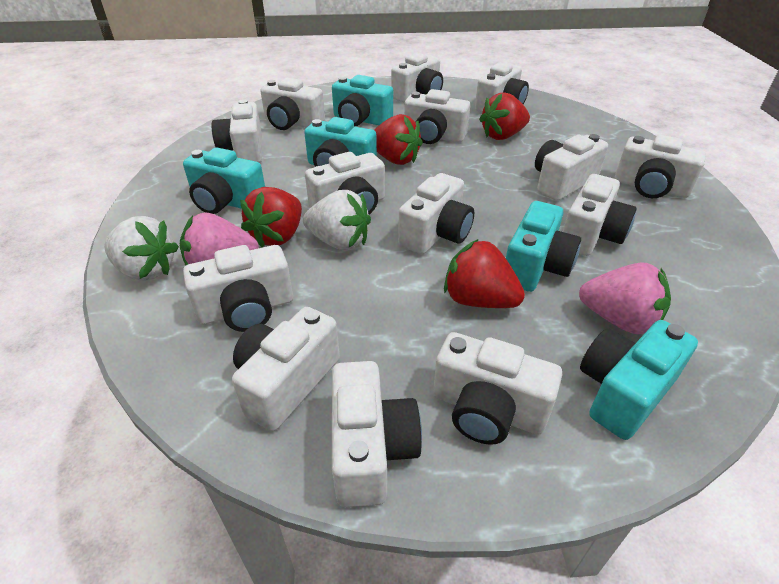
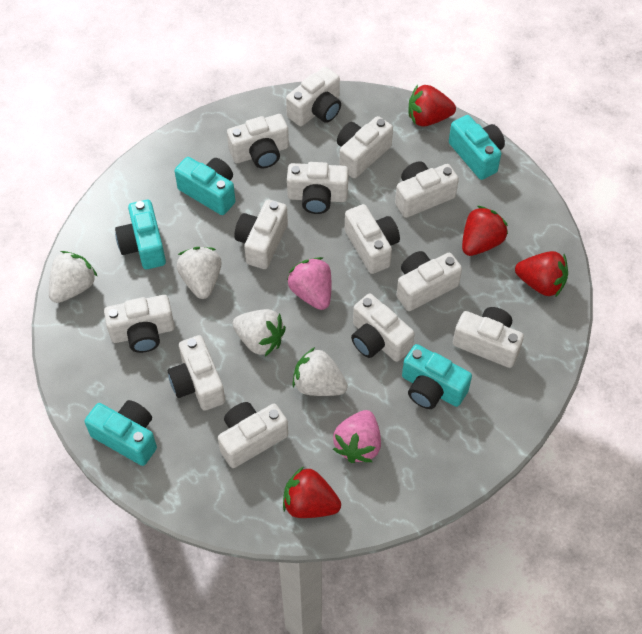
white camera: 14 -> 13
white strawberry: 2 -> 4

